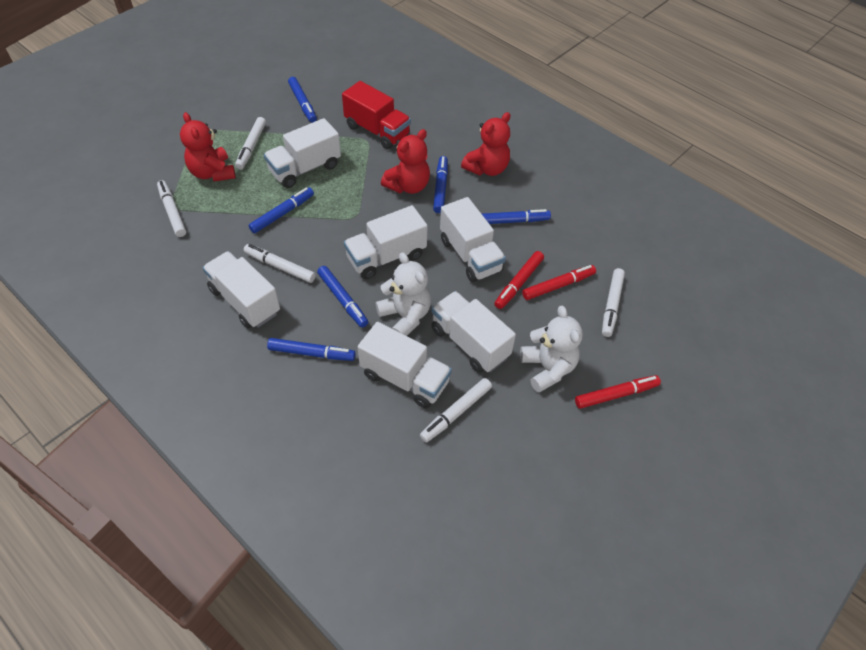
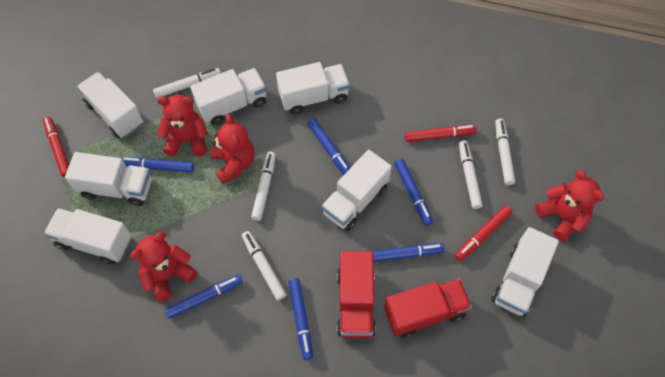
red teddy bear: 3 -> 4
red truck: 1 -> 2
white teddy bear: 2 -> 0
white truck: 6 -> 7

